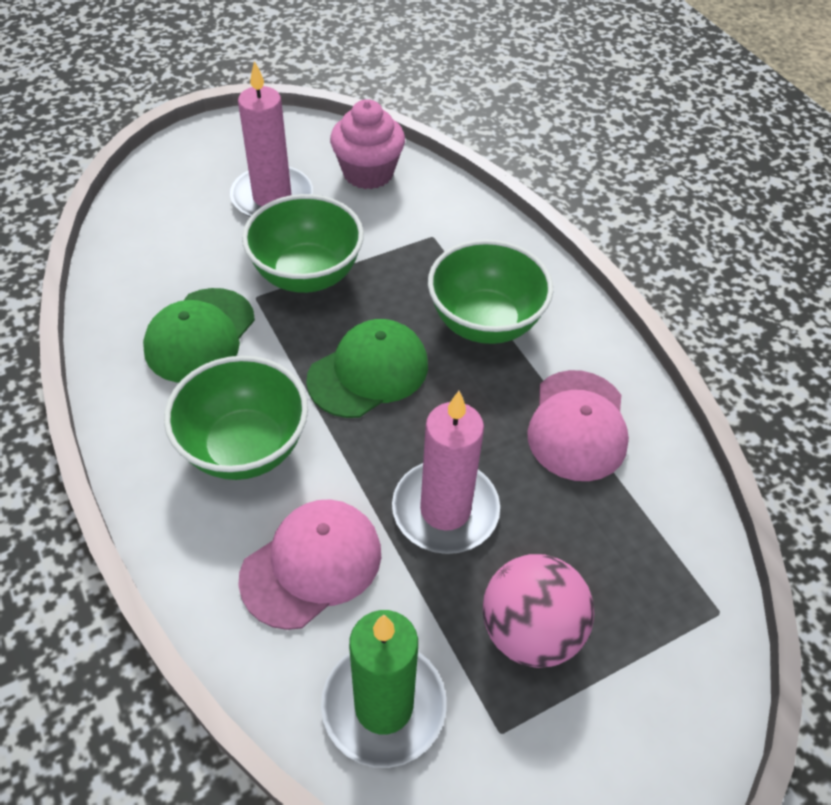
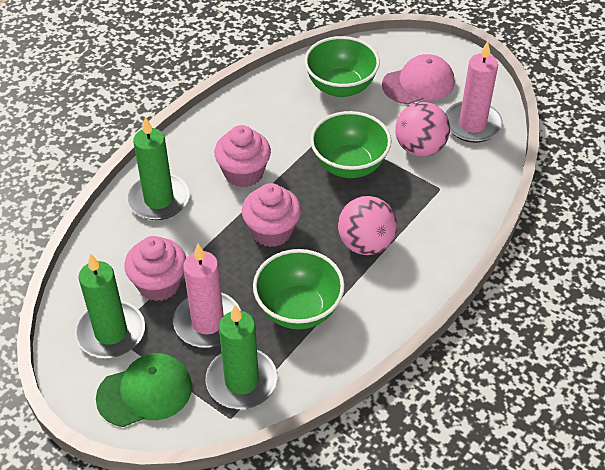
green candle: 1 -> 3
green cap: 2 -> 1
pink ball: 1 -> 2
pink cap: 2 -> 1
pink cupcake: 1 -> 3

